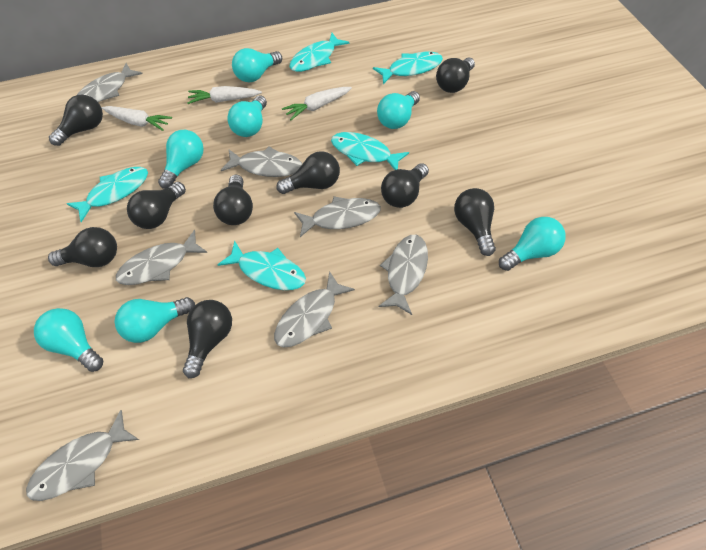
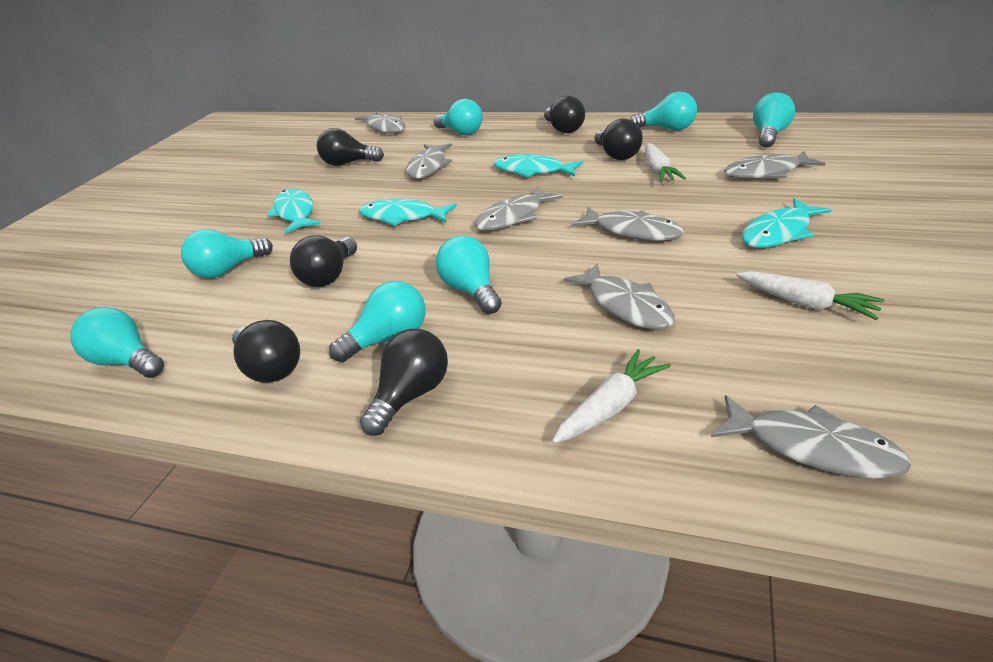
black light bulb: 9 -> 6
turquoise fish: 5 -> 4

